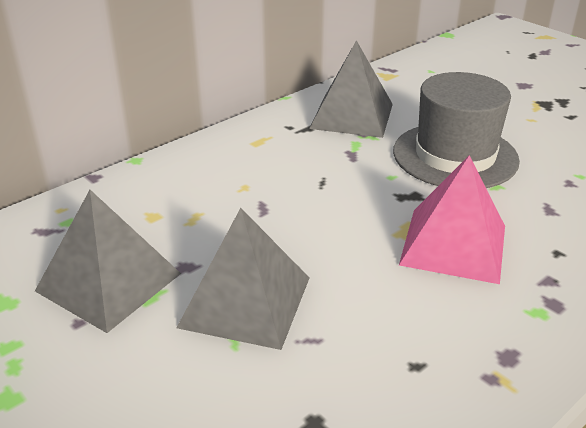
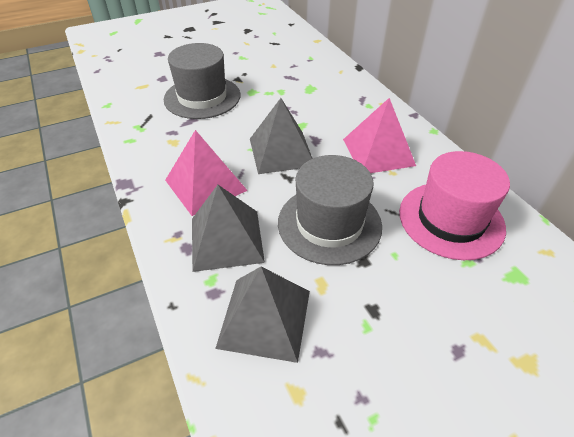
grey hat: 1 -> 2
pink hat: 0 -> 1
pink pyramid: 1 -> 2

